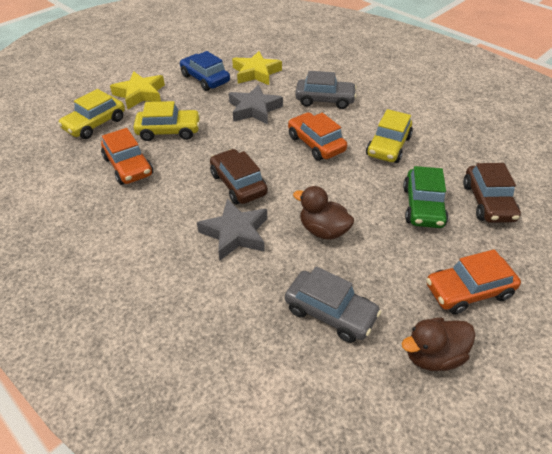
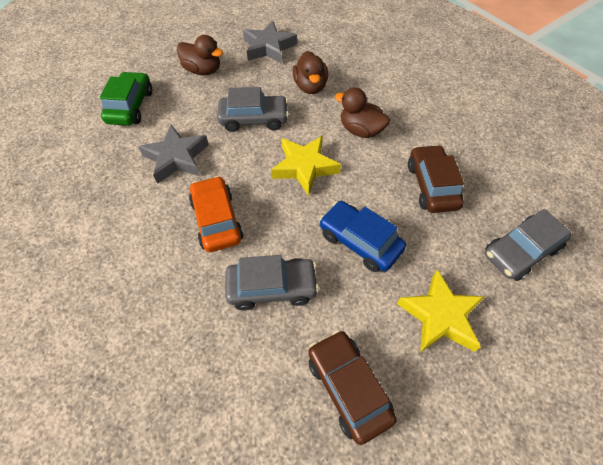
brown duck: 2 -> 3
grey car: 2 -> 3
orange car: 3 -> 1
yellow car: 3 -> 0

